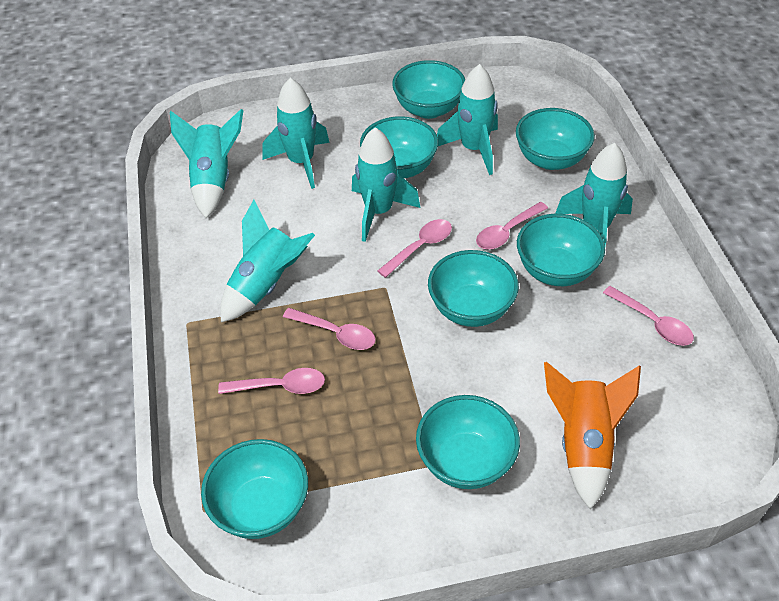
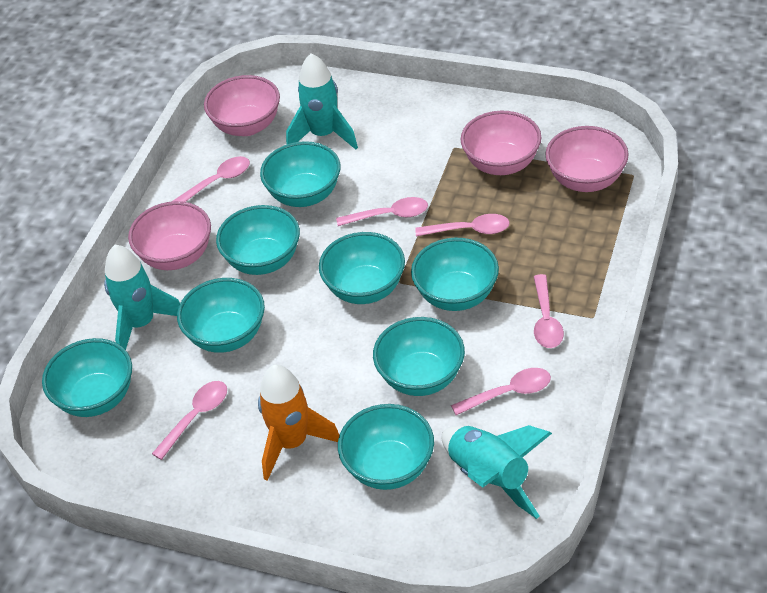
pink bowl: 0 -> 4
pink spoon: 5 -> 6
turquoise bowl: 7 -> 8
turquoise rocket: 6 -> 3

